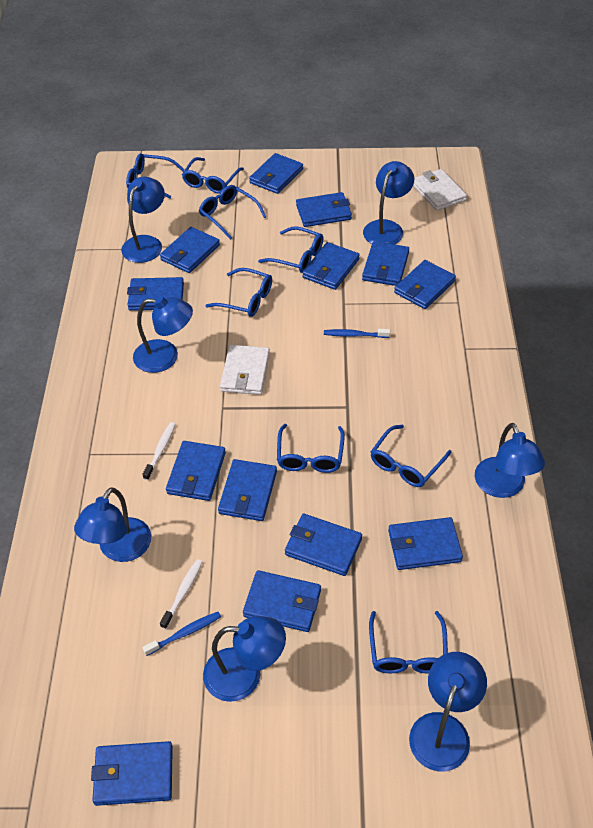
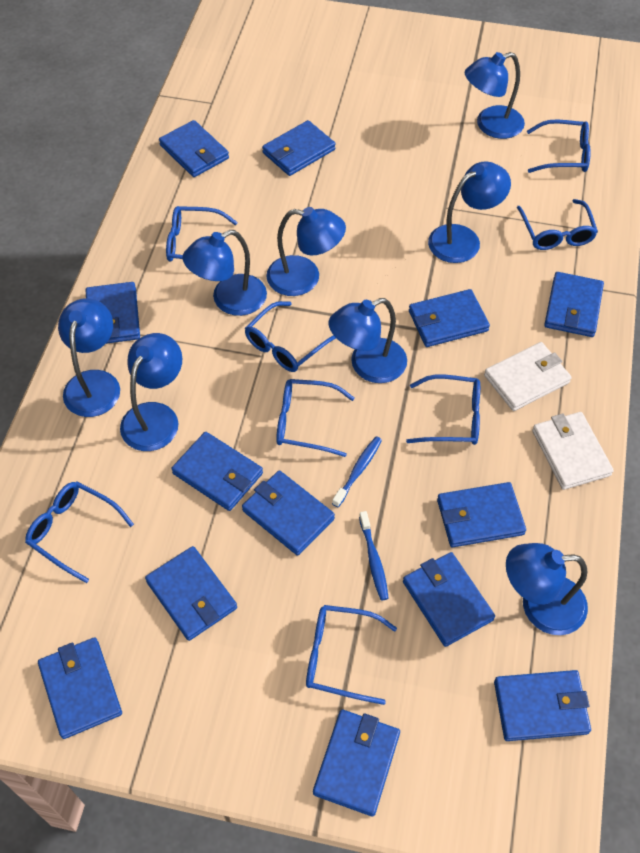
blue lamp: 7 -> 8
white toothbrush: 2 -> 0

